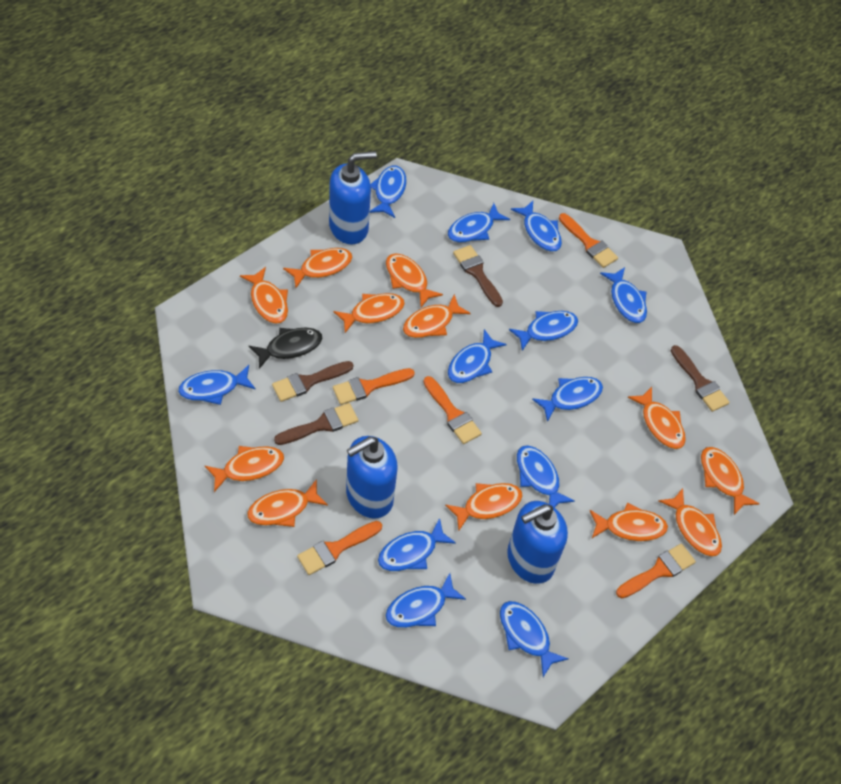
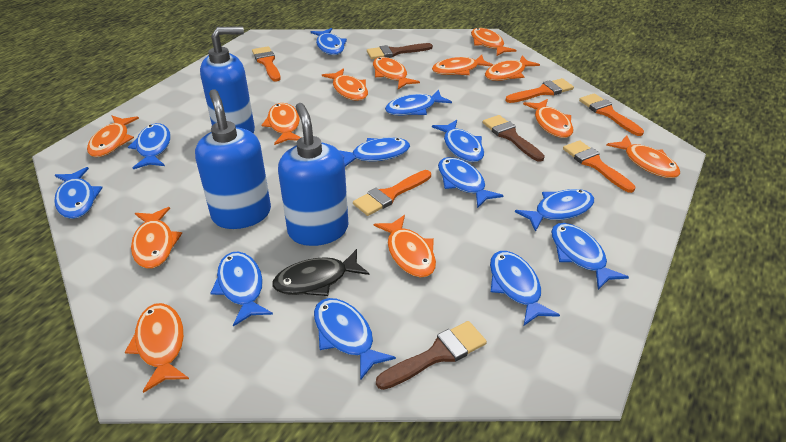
brown brush: 4 -> 3

